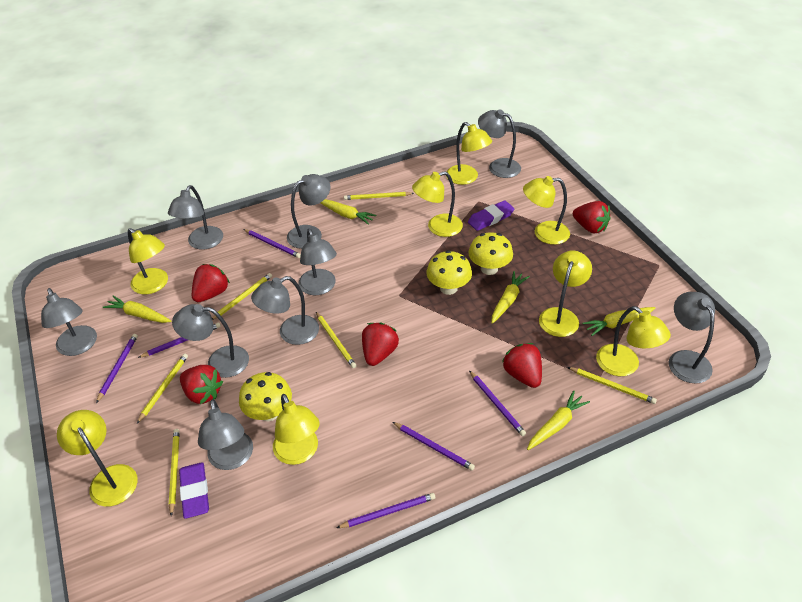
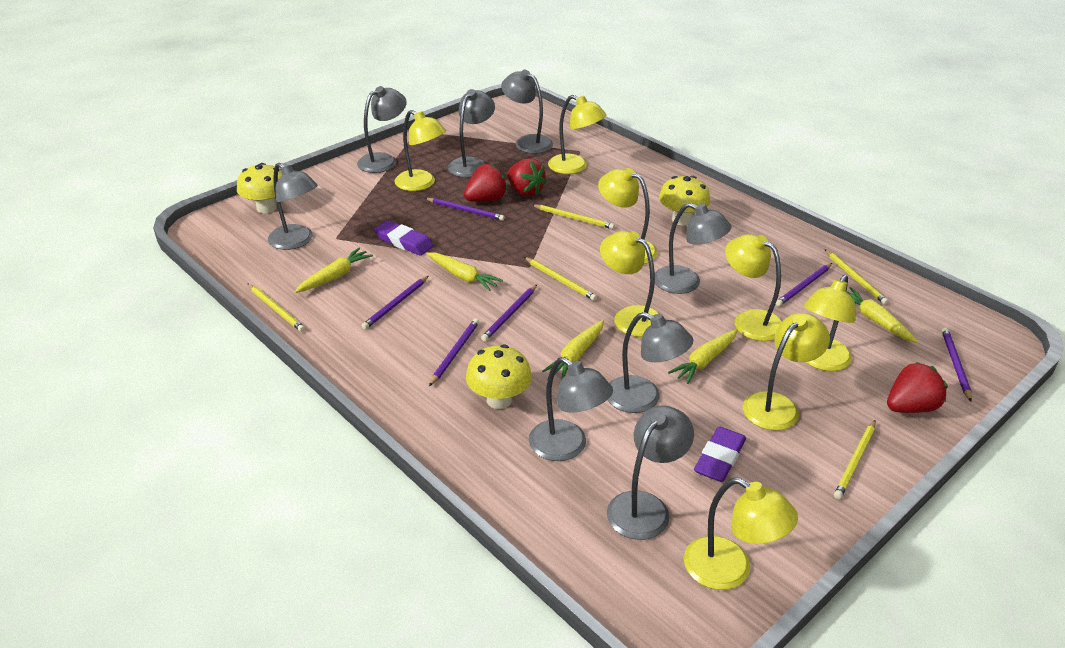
grey lamp: 9 -> 8
red strawberry: 5 -> 3
yellow pencil: 6 -> 5

